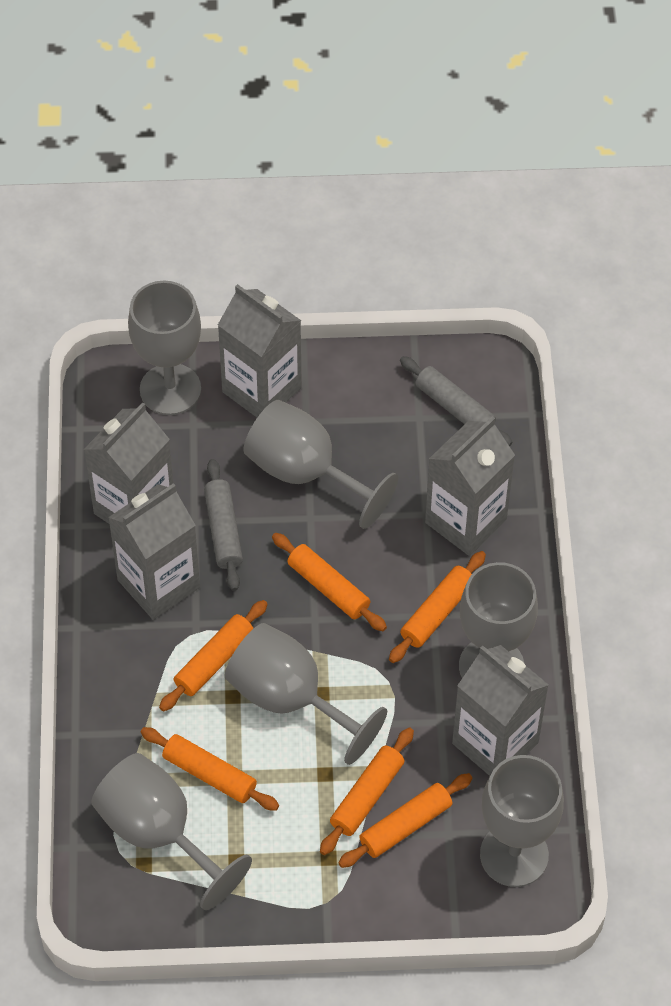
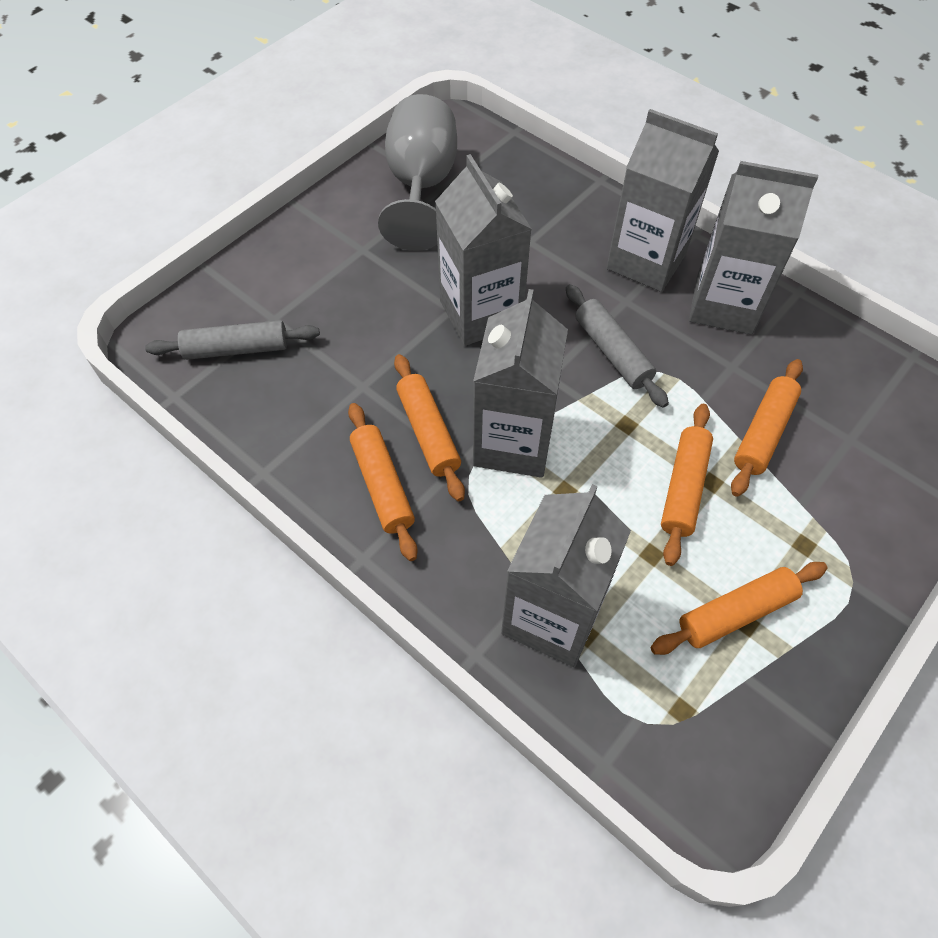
grey goblet: 6 -> 1
orange rolling pin: 6 -> 5

